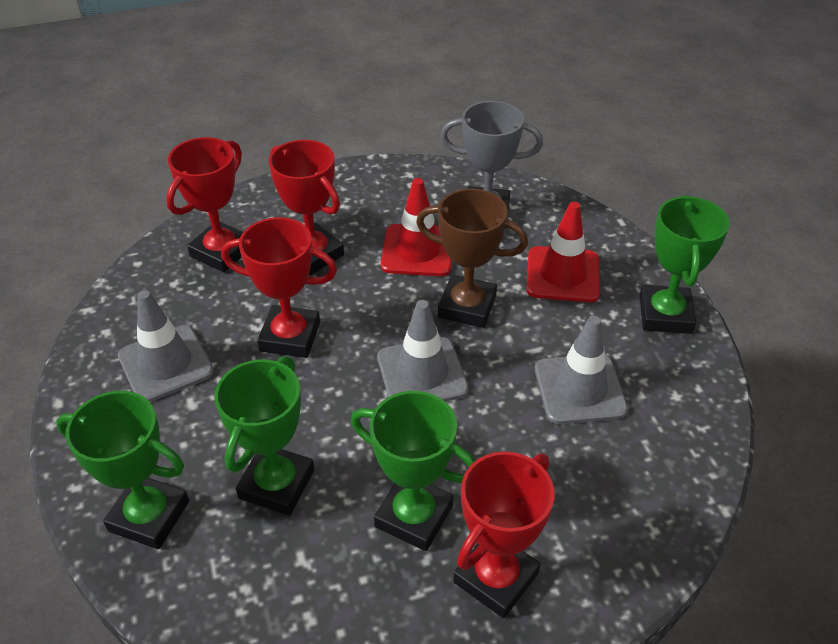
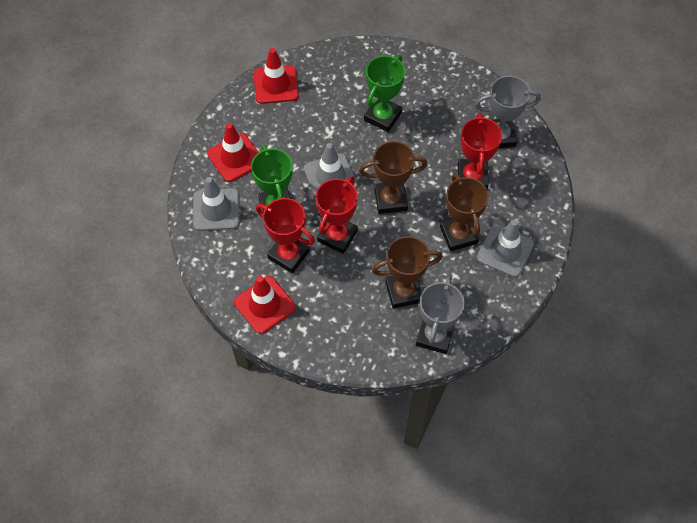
brown trophy: 1 -> 3
green trophy: 4 -> 2
grey trophy: 1 -> 2
red traffic cone: 2 -> 3
red trophy: 4 -> 3

